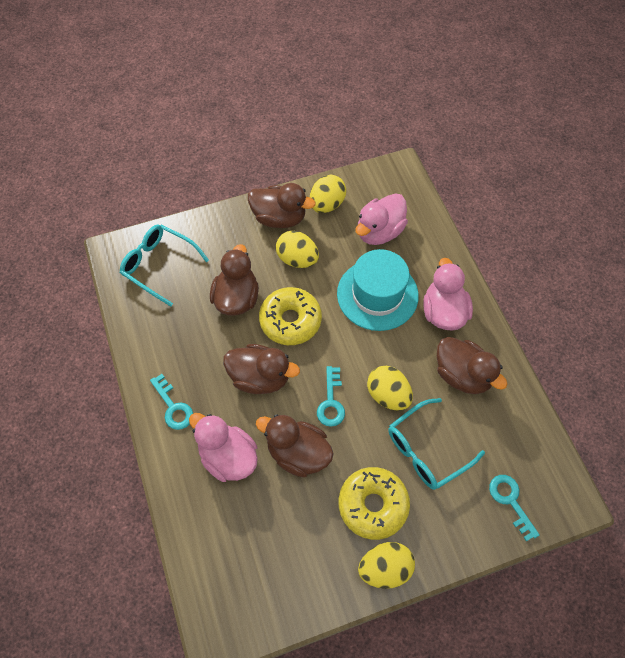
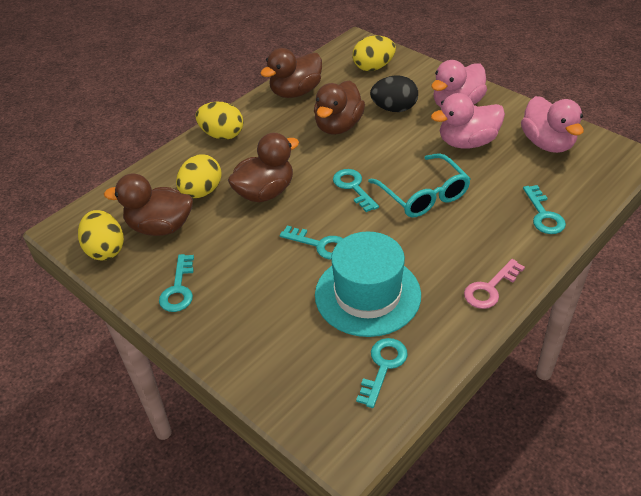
black egg: 0 -> 1
brown duck: 5 -> 4
pink key: 0 -> 1
turquoise glasses: 2 -> 1
turquoise key: 3 -> 5
yellow donut: 2 -> 0

